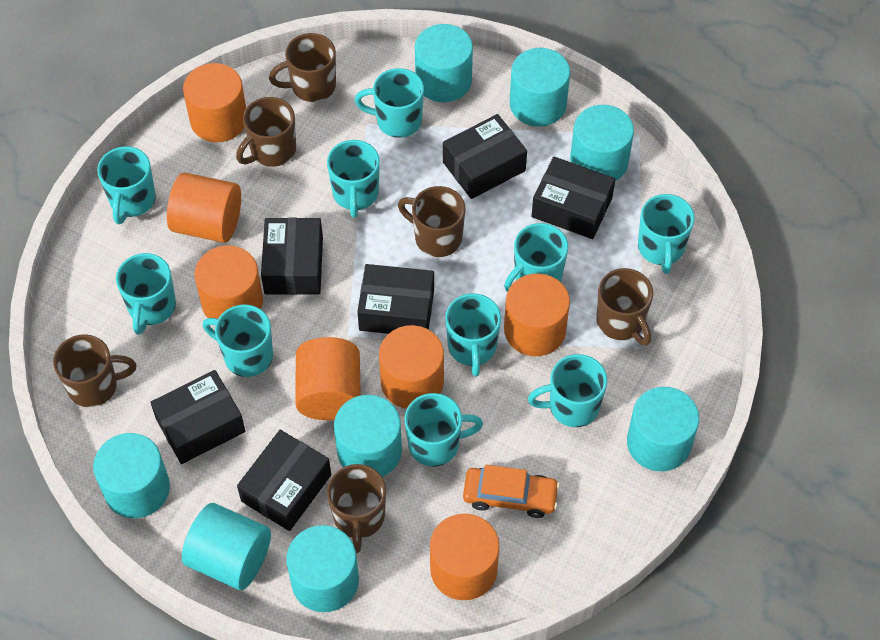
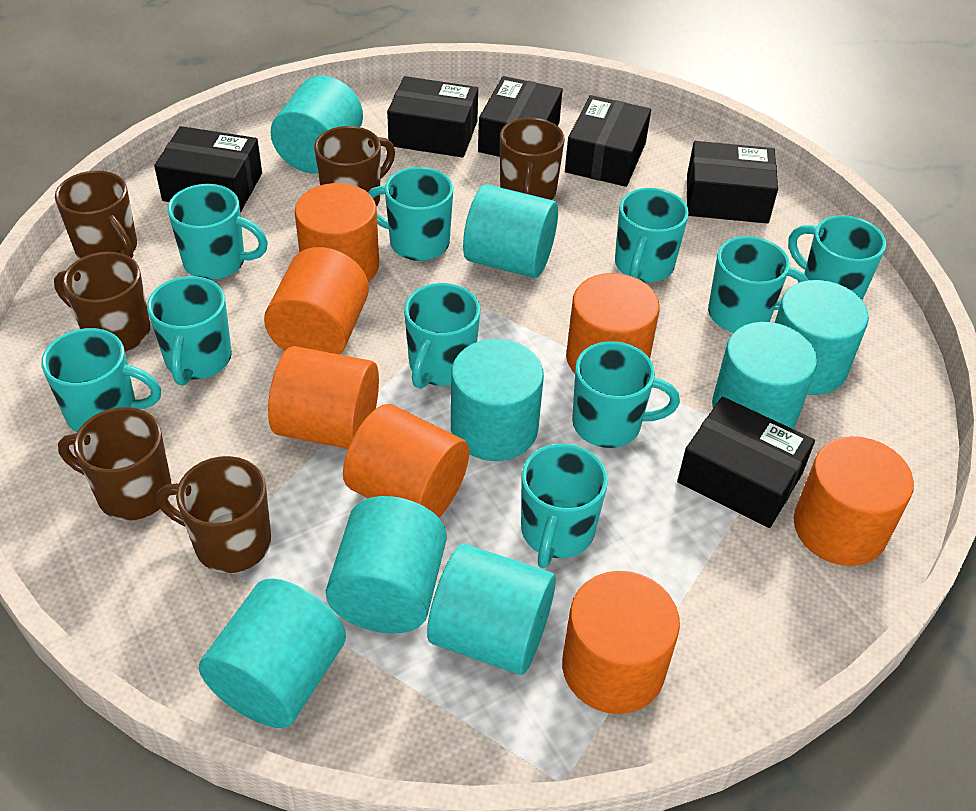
orange car: 1 -> 0

